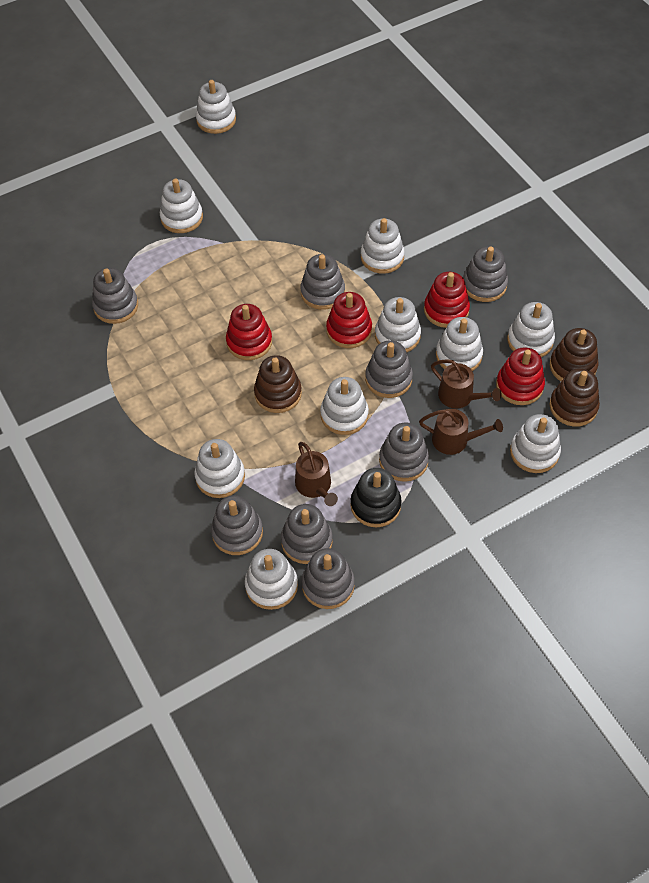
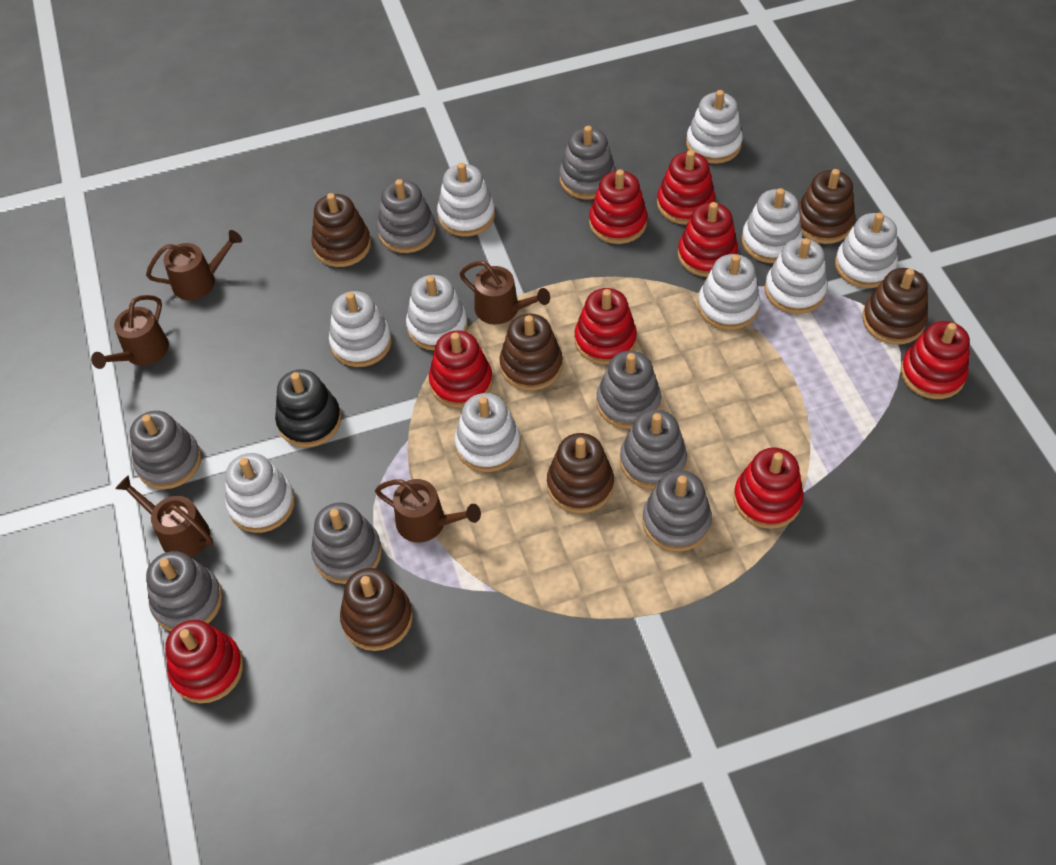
brown stacking toy: 3 -> 6
brown watering can: 3 -> 5
red stacking toy: 4 -> 8

